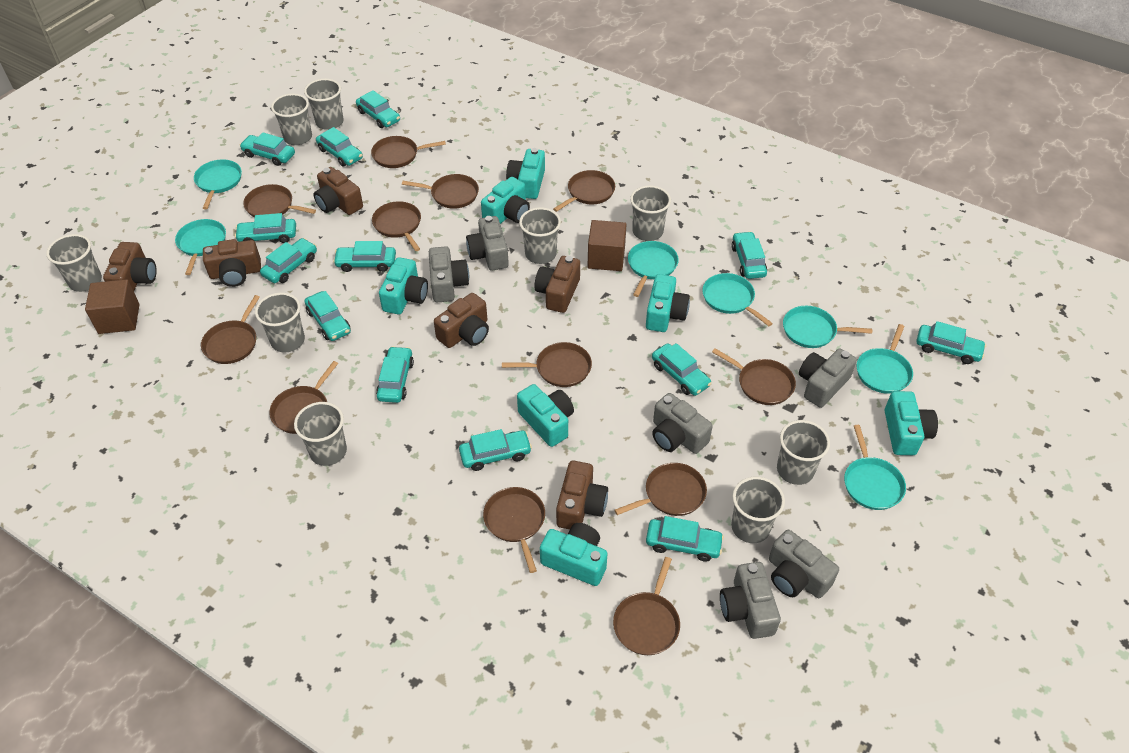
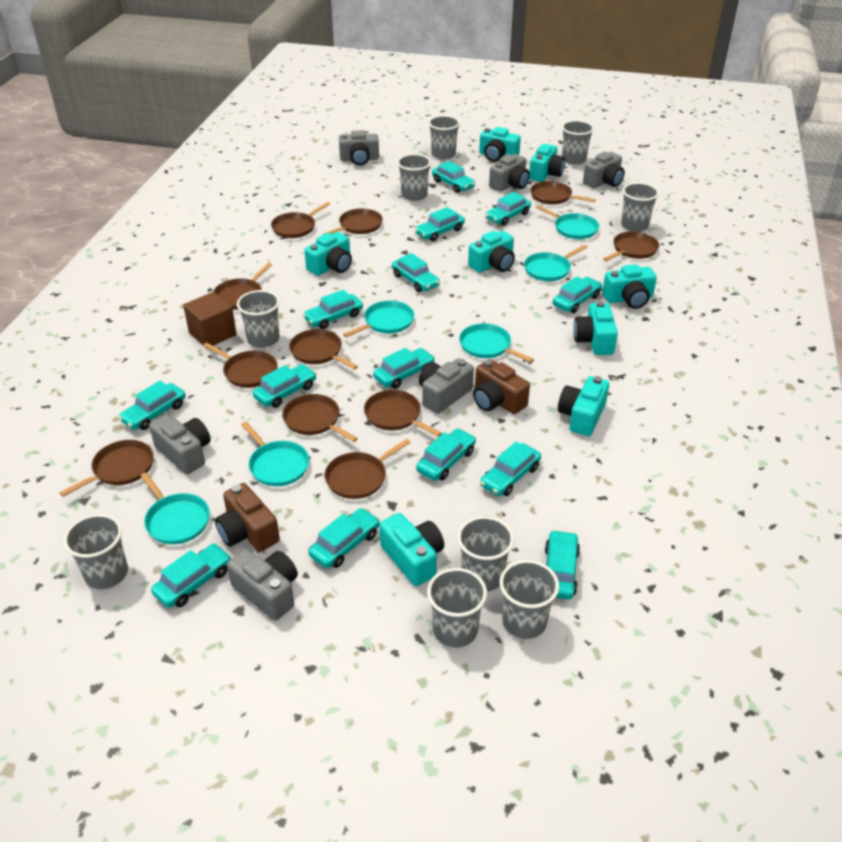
brown camera: 6 -> 2
brown cube: 2 -> 1
brown pan: 12 -> 11
turquoise camera: 7 -> 8
turquoise car: 13 -> 14
turquoise pan: 7 -> 6

